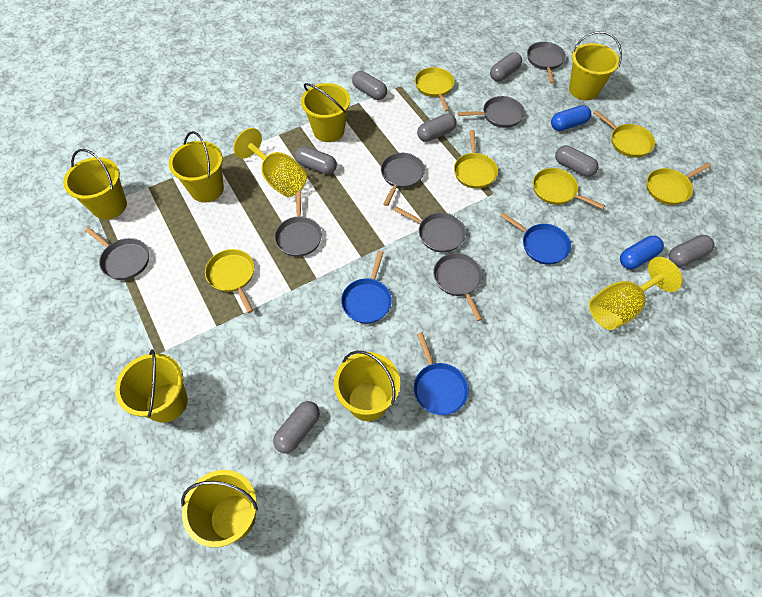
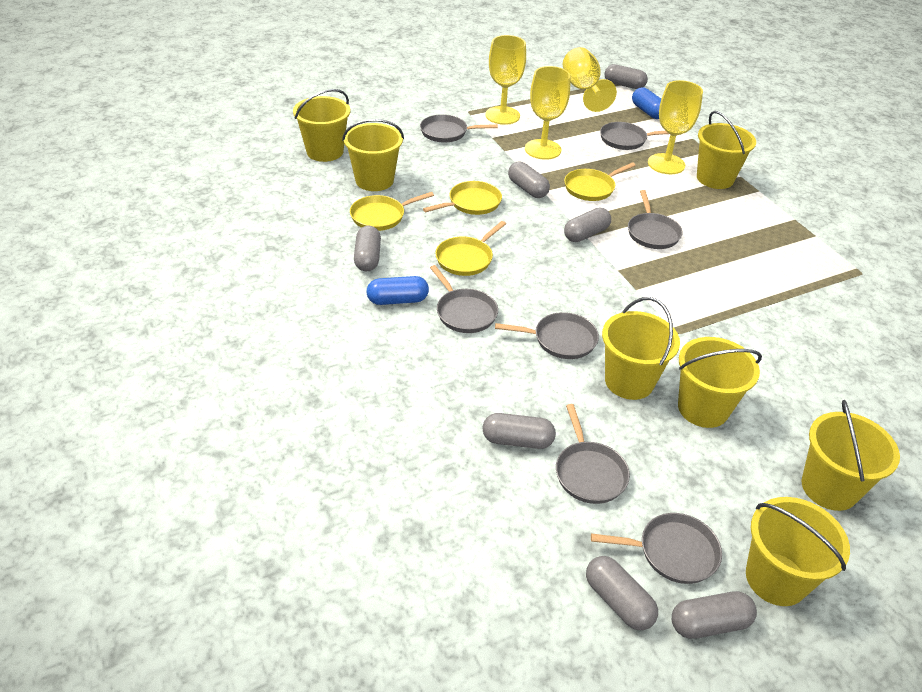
blue pan: 3 -> 0
yellow goblet: 2 -> 4
yellow pan: 6 -> 4

